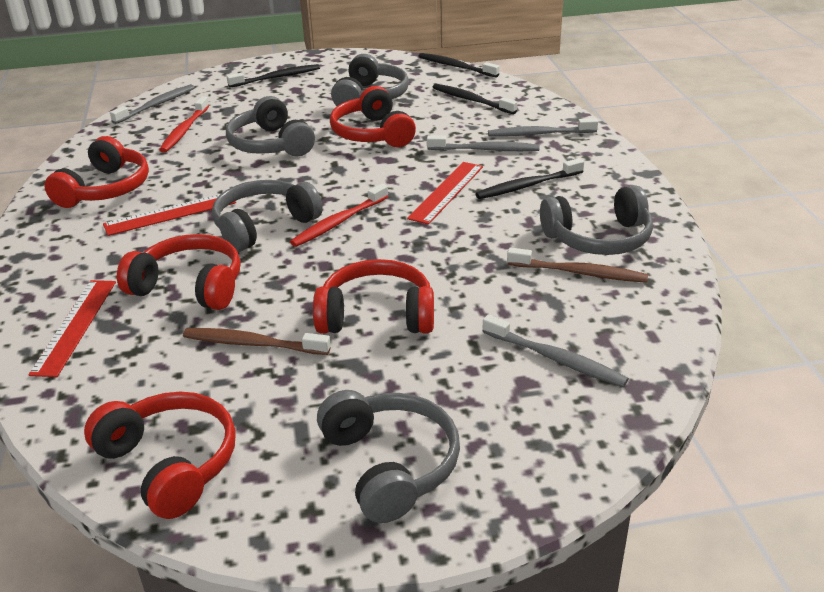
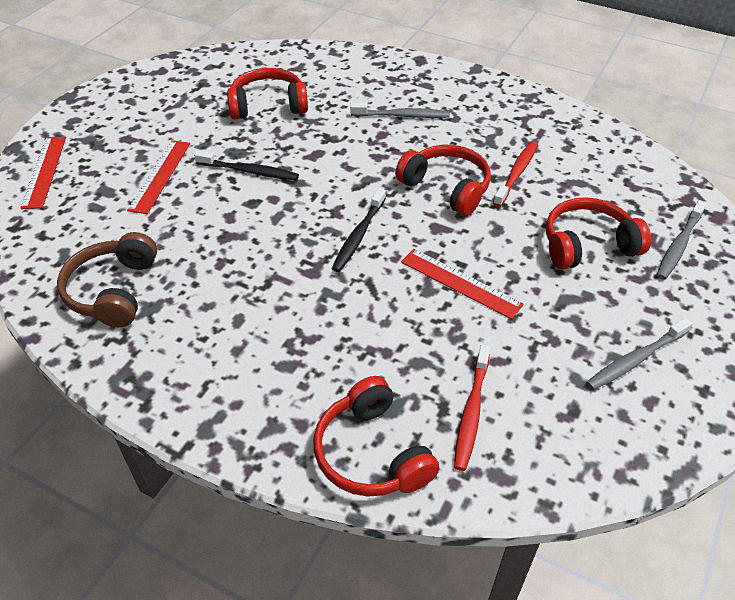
black toothbrush: 4 -> 2
brown headphones: 0 -> 1
brown toothbrush: 2 -> 0
grey headphones: 5 -> 0
grey toothbrush: 4 -> 3
red headphones: 5 -> 4

